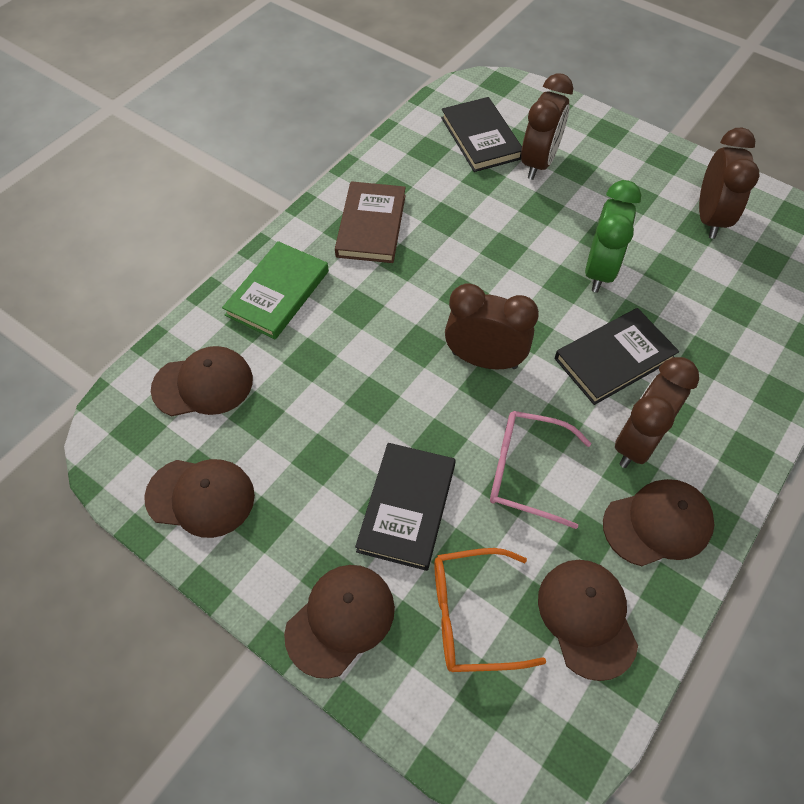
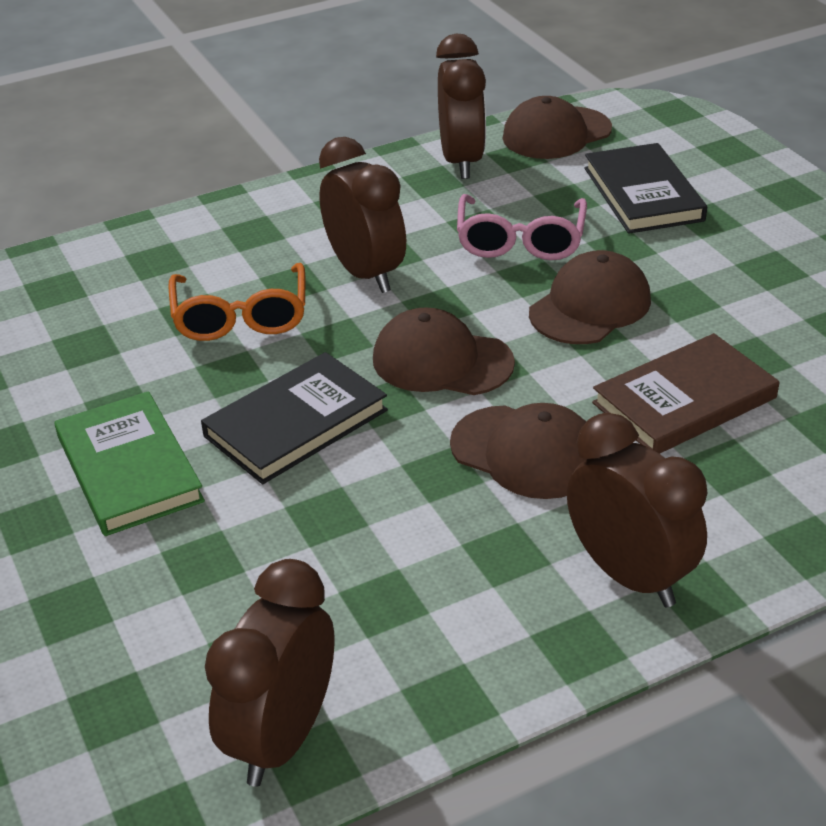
black book: 3 -> 2
brown cap: 5 -> 4
green clock: 1 -> 0

